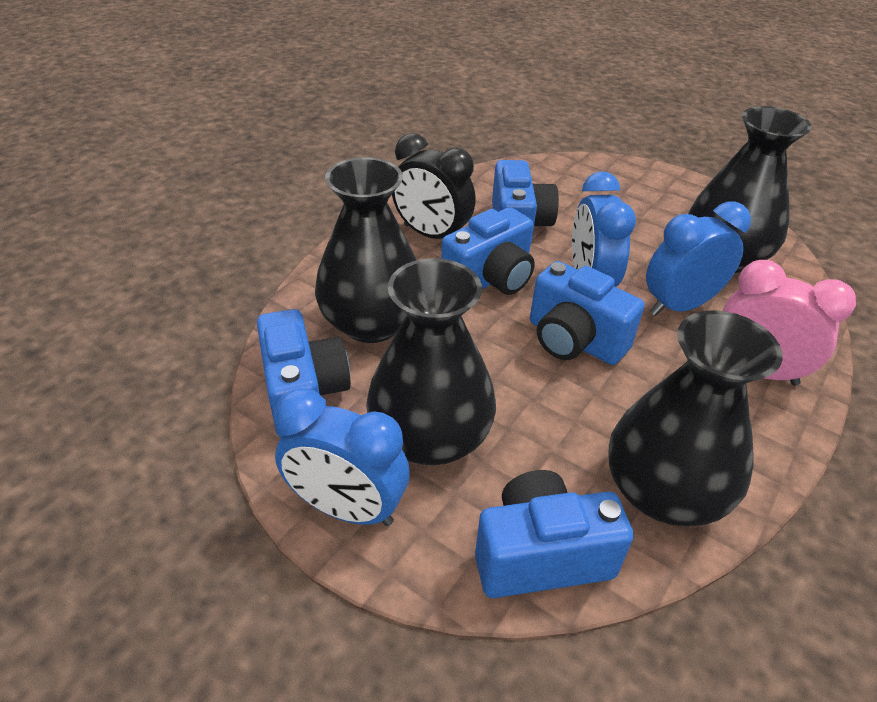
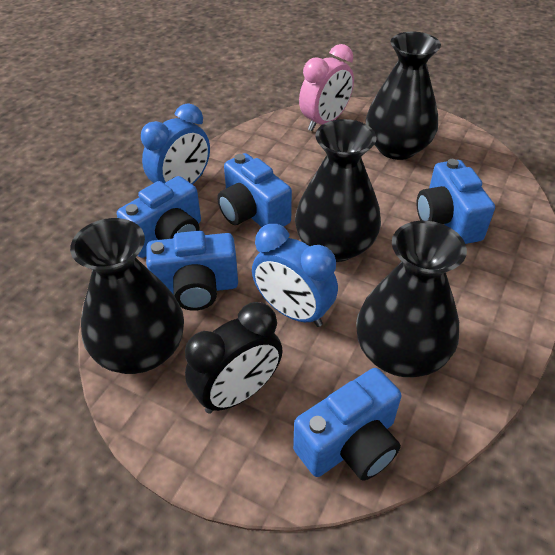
blue clock: 3 -> 2

